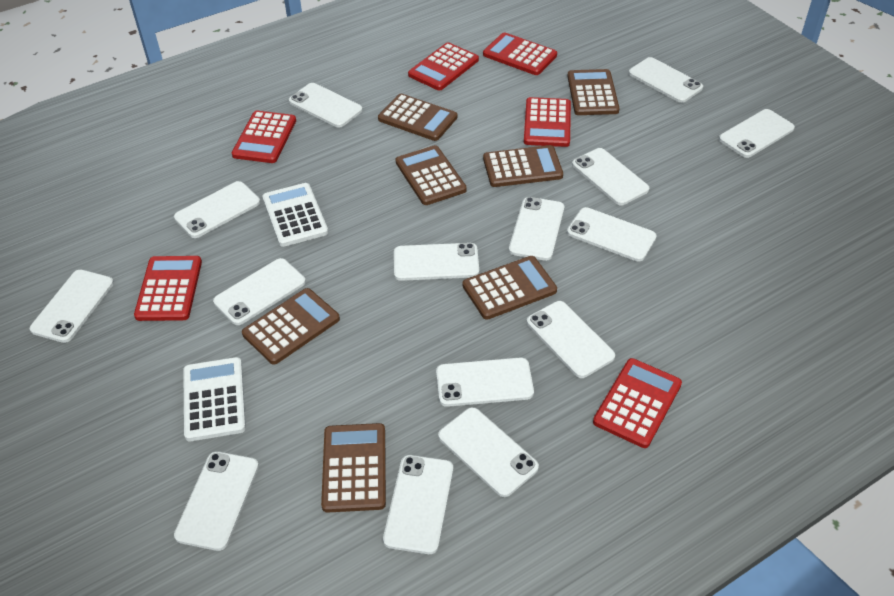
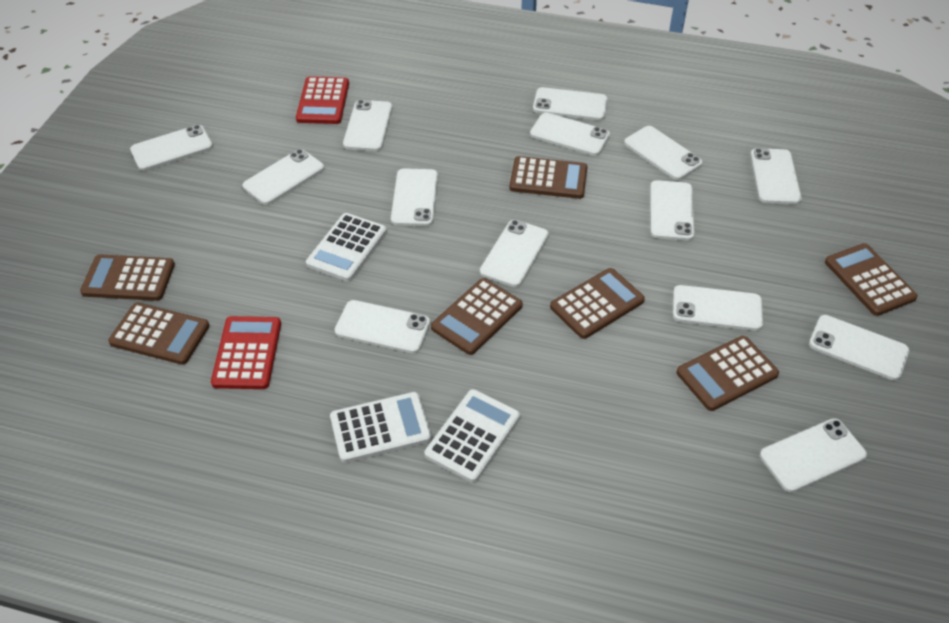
red calculator: 6 -> 2
white calculator: 2 -> 3
white phone: 15 -> 14

